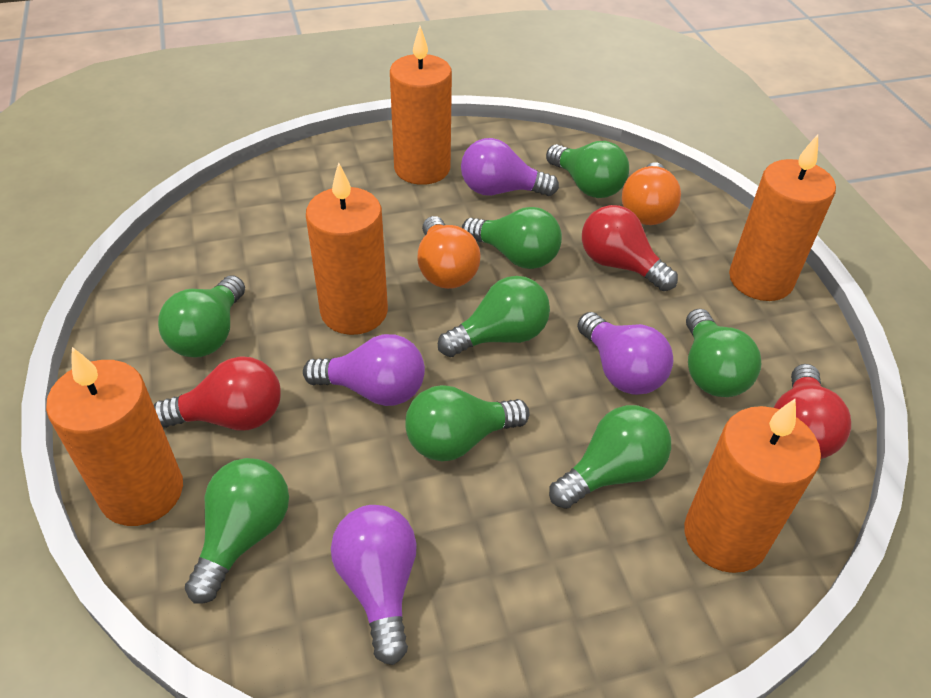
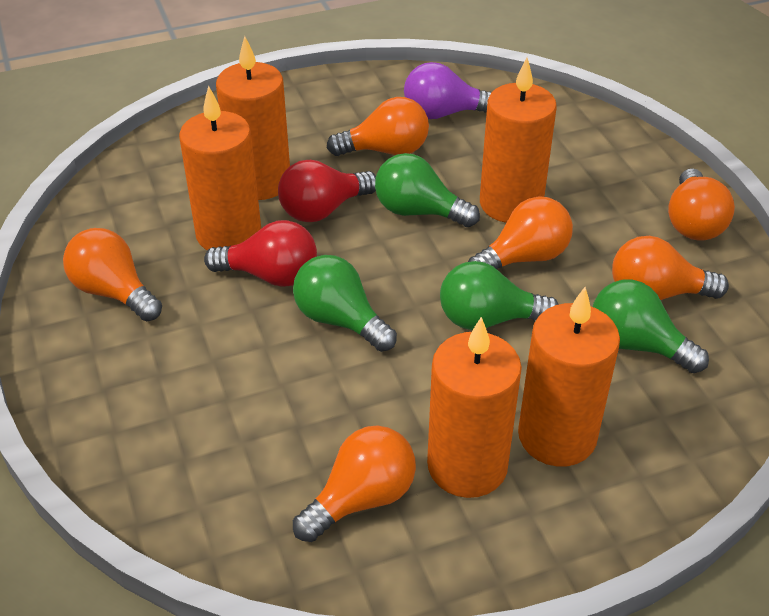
green light bulb: 8 -> 4
orange light bulb: 2 -> 6
purple light bulb: 4 -> 1
red light bulb: 3 -> 2

